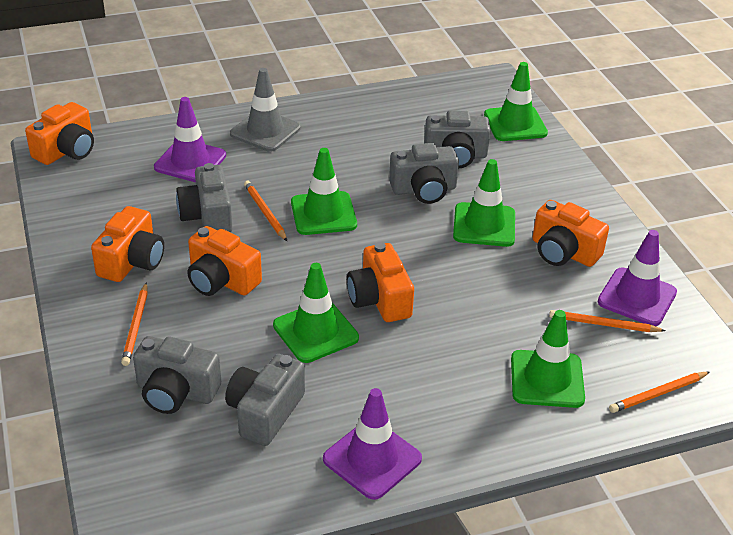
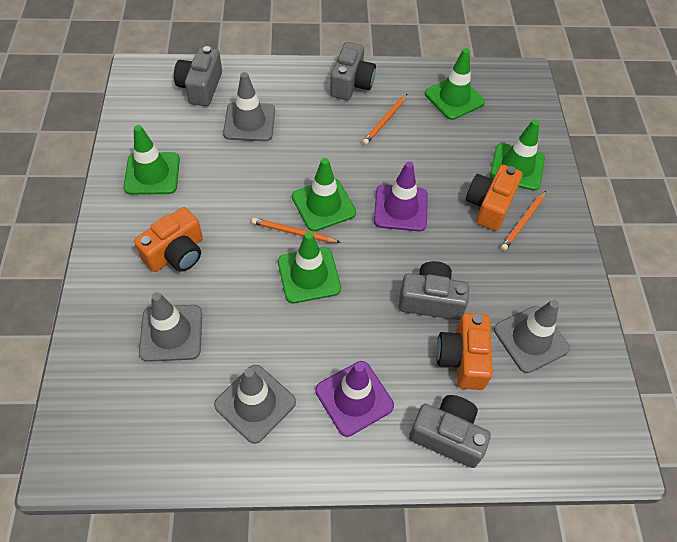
grey camera: 5 -> 4
grey traffic cone: 1 -> 4
orange camera: 5 -> 3
orange pencil: 4 -> 3
purple traffic cone: 3 -> 2

